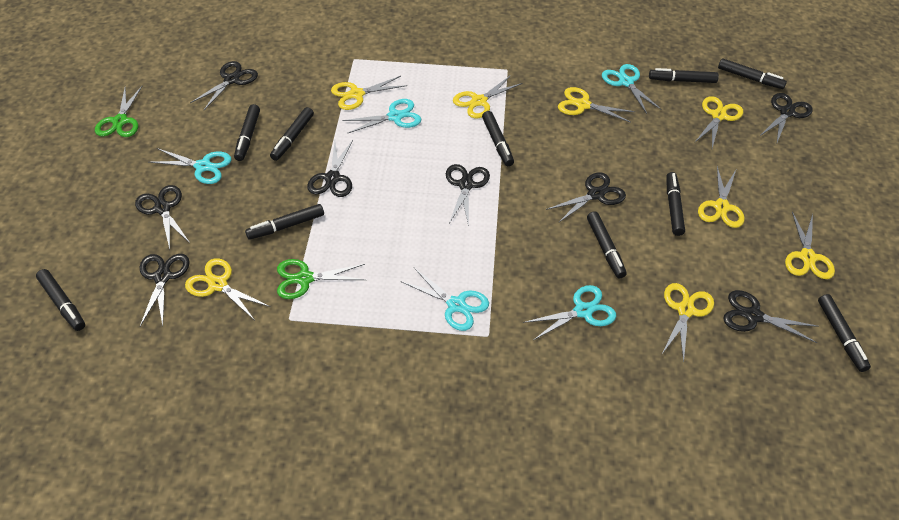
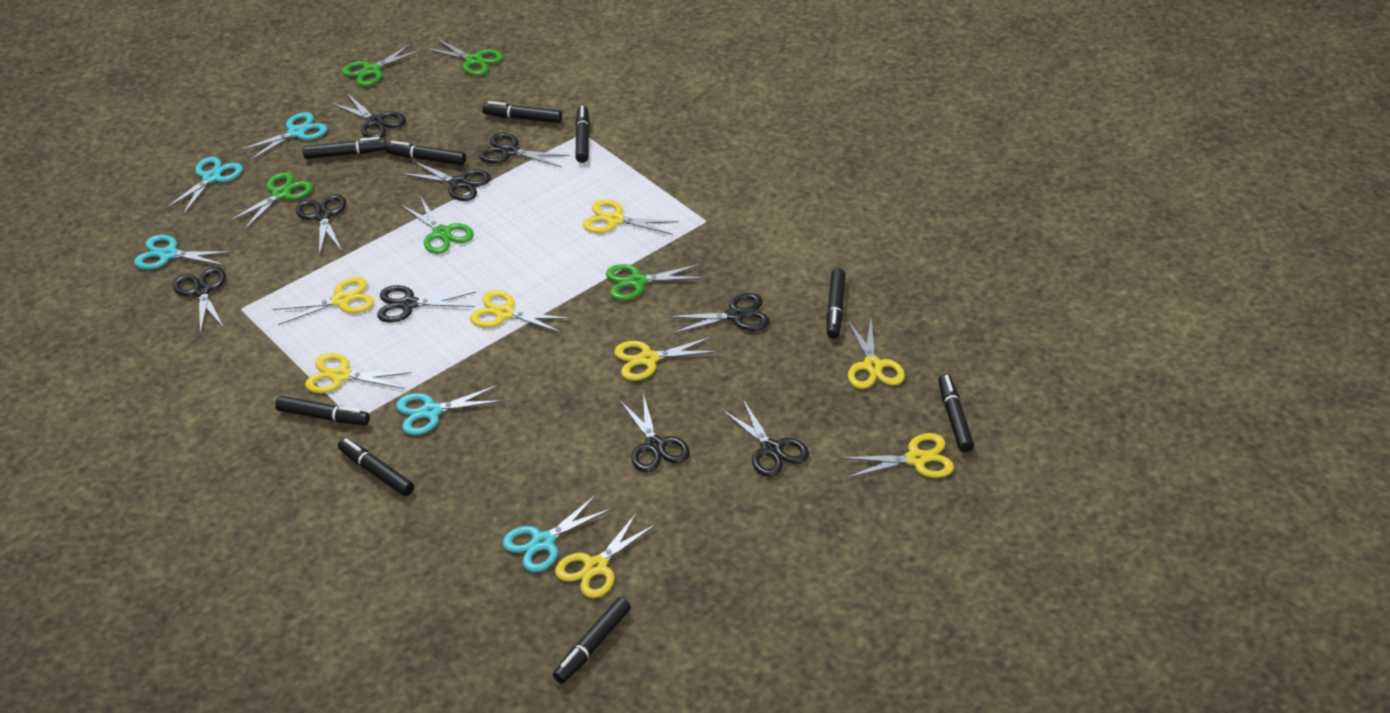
black marker: 10 -> 9
black scissors: 8 -> 9
green scissors: 2 -> 5

